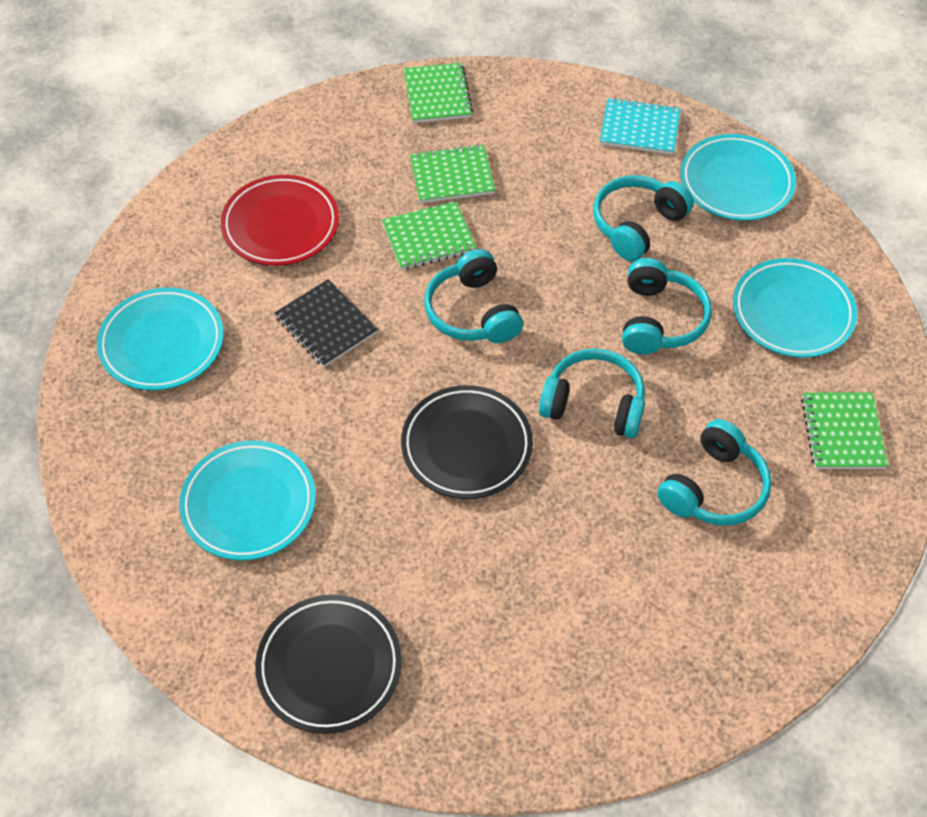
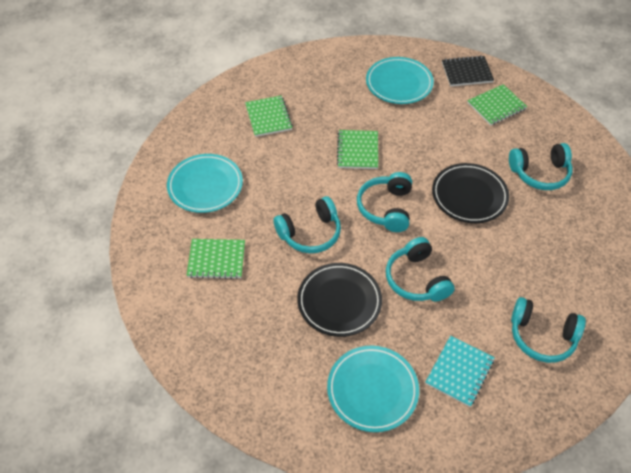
red plate: 1 -> 0
turquoise plate: 4 -> 3

